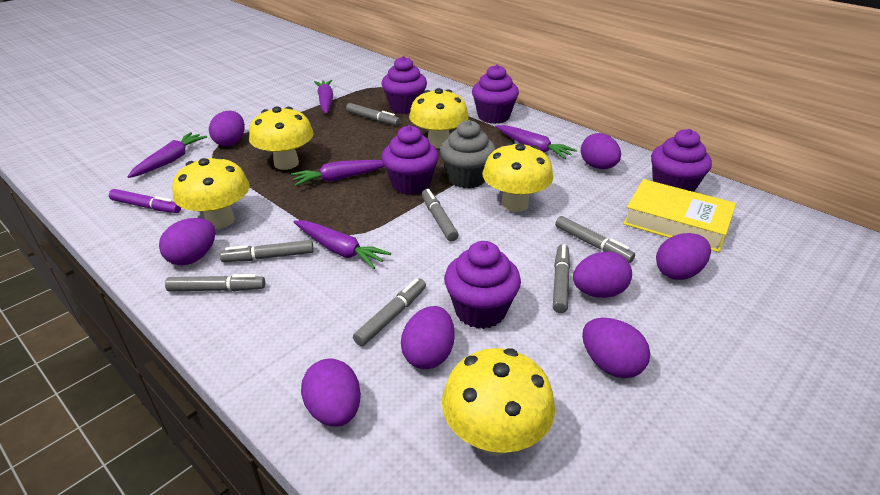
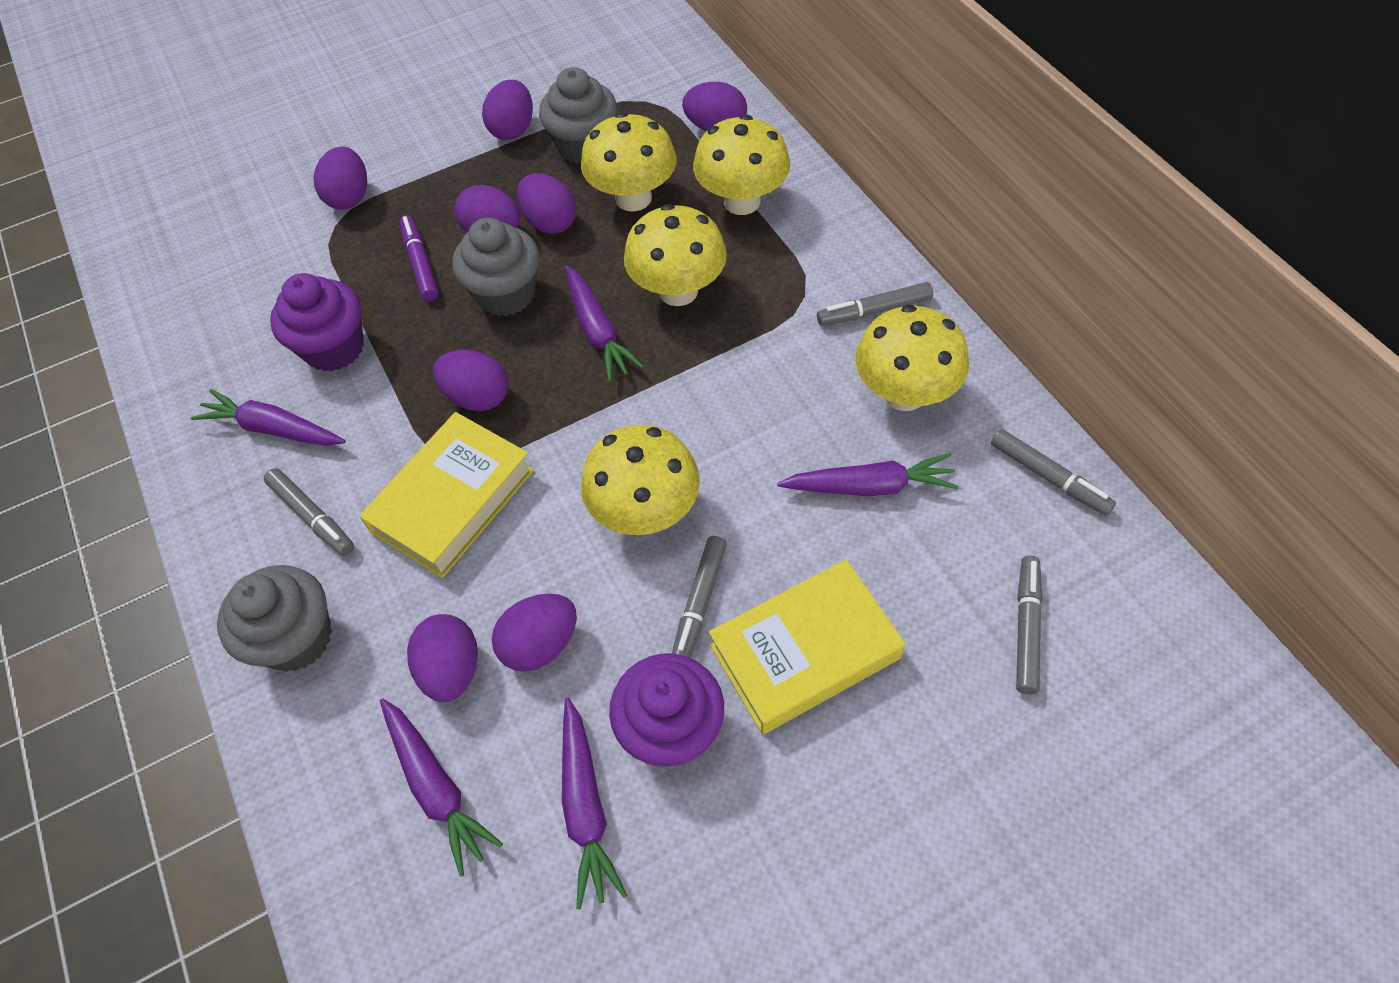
grey cupcake: 1 -> 3
grey marker: 7 -> 5
purple cupcake: 5 -> 2
yellow book: 1 -> 2

